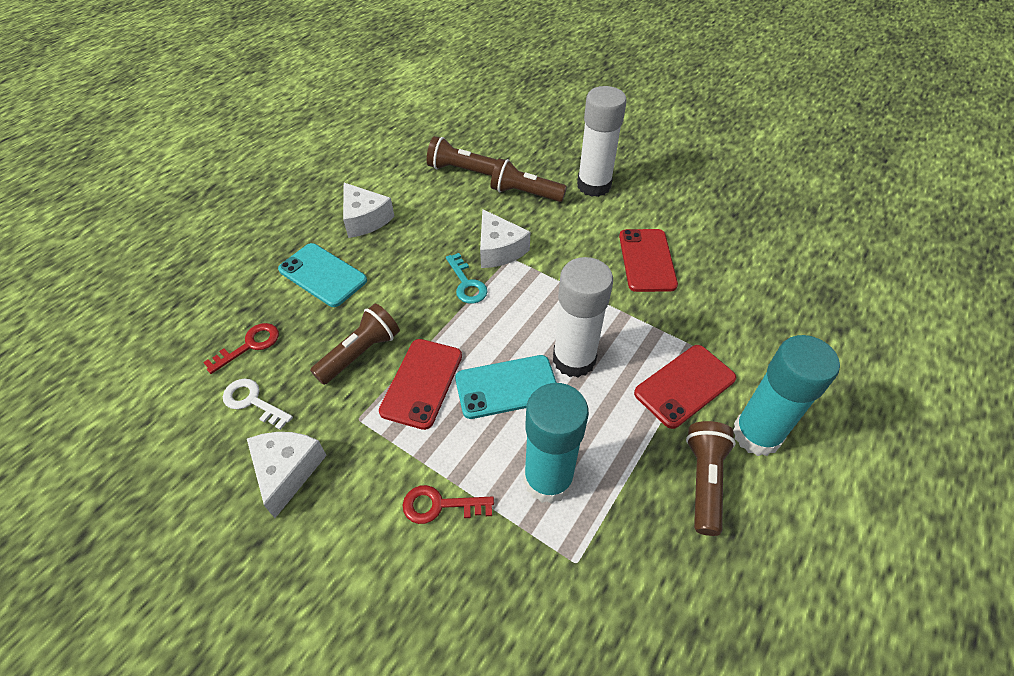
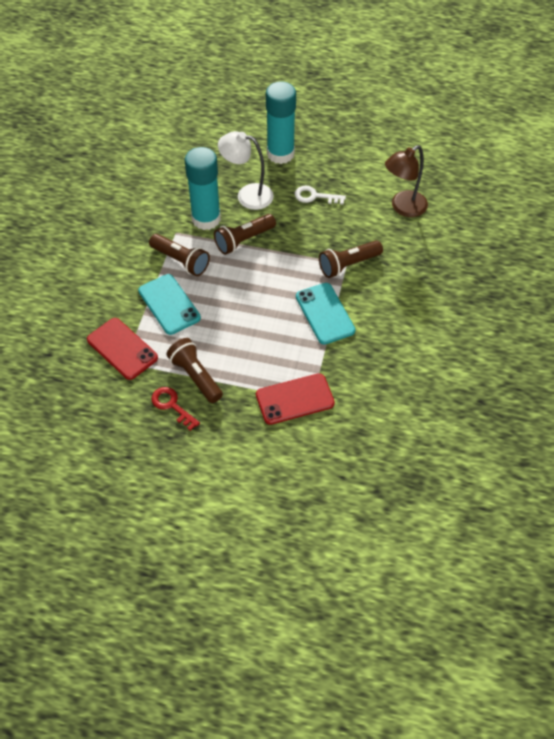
brown lamp: 0 -> 1
red key: 2 -> 1
red phone: 3 -> 2
turquoise key: 1 -> 0
white cheese: 3 -> 0
white glue stick: 2 -> 0
white lamp: 0 -> 1

